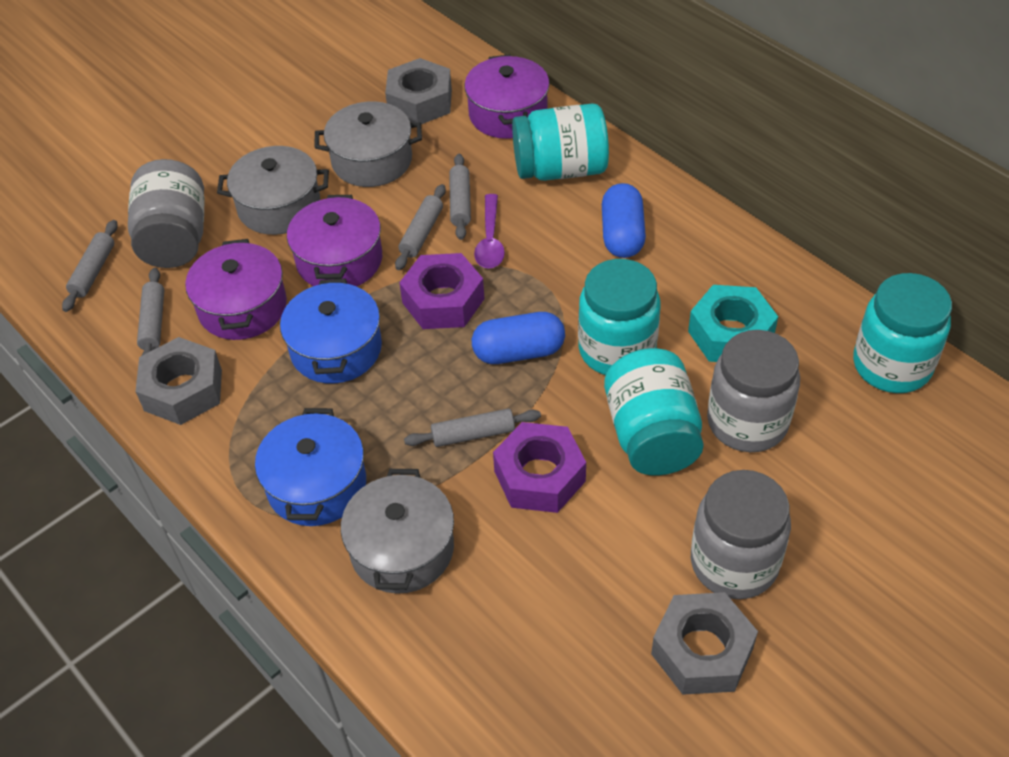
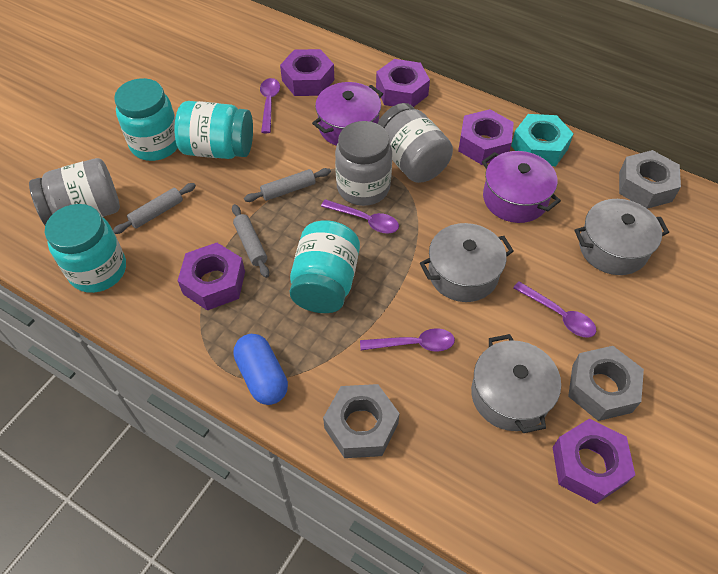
blue capsule: 2 -> 1
blue pot: 2 -> 0
grey rolling pin: 5 -> 3
purple nut: 2 -> 5
purple pot: 3 -> 2
purple spoon: 1 -> 4

